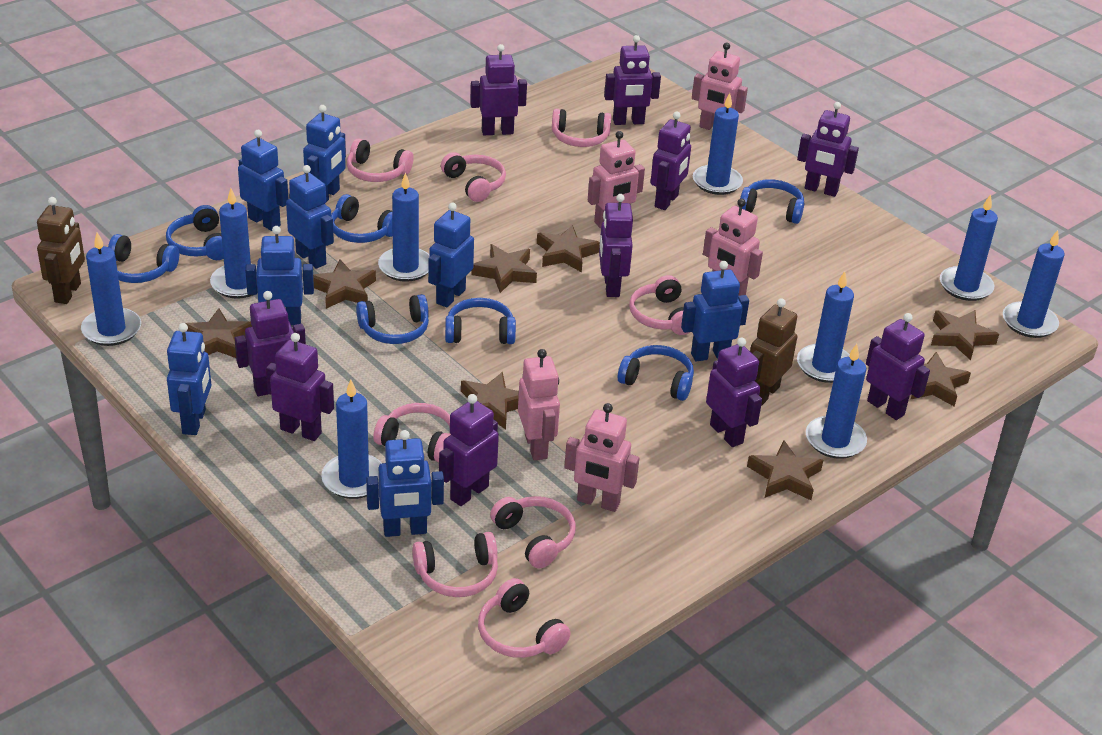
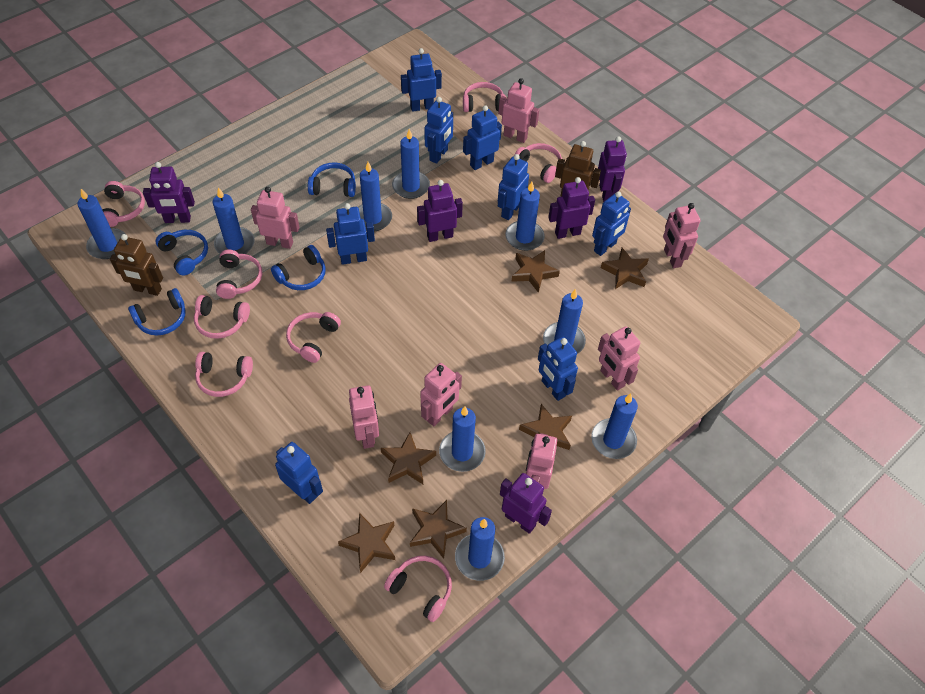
blue headphones: 7 -> 4
brown star: 8 -> 6
pink robot: 5 -> 7
purple robot: 10 -> 5

